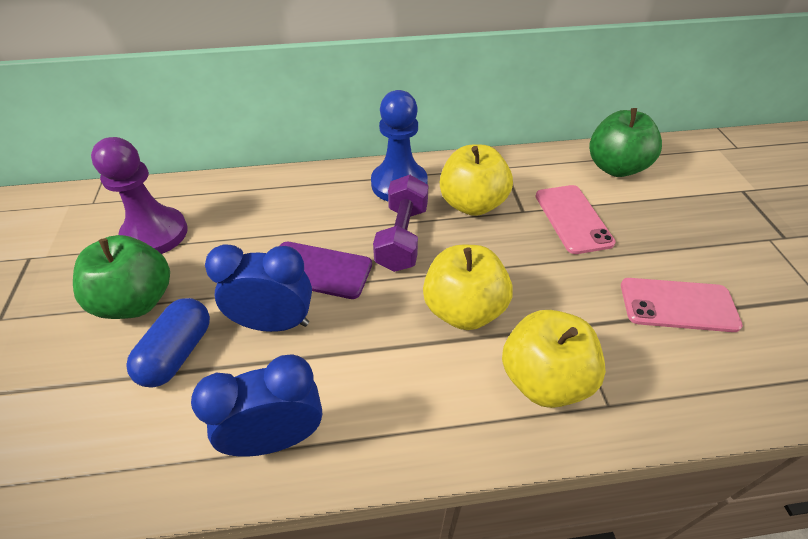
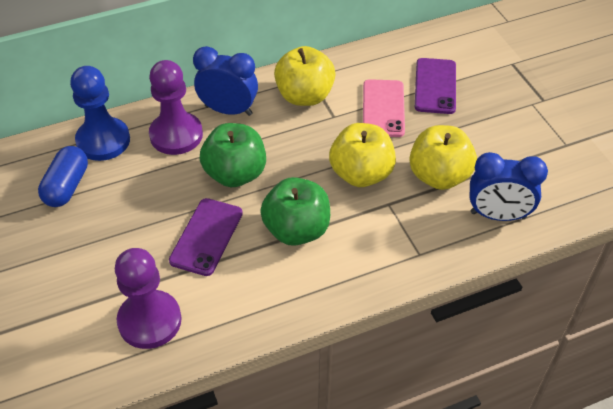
pink phone: 2 -> 1
purple dumbbell: 1 -> 0
purple pawn: 1 -> 2
purple phone: 1 -> 2

